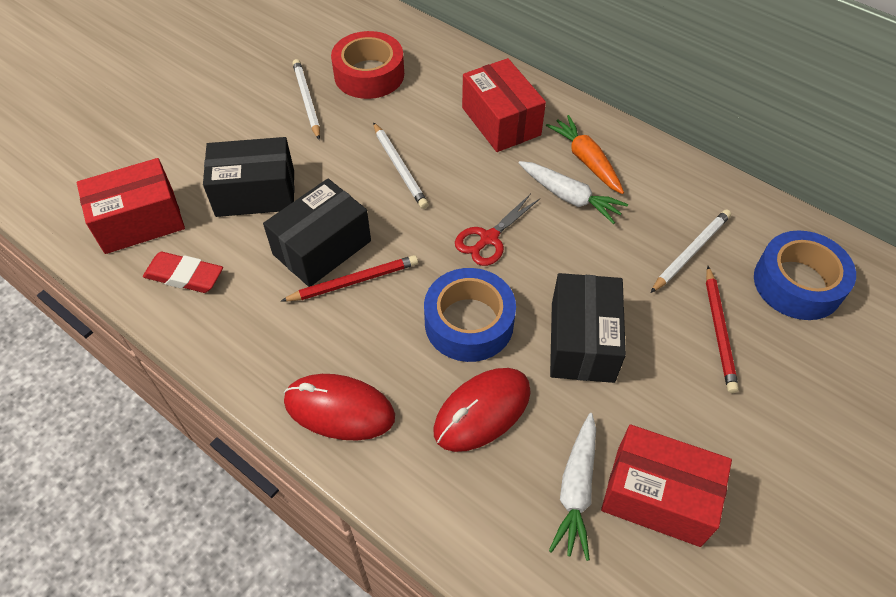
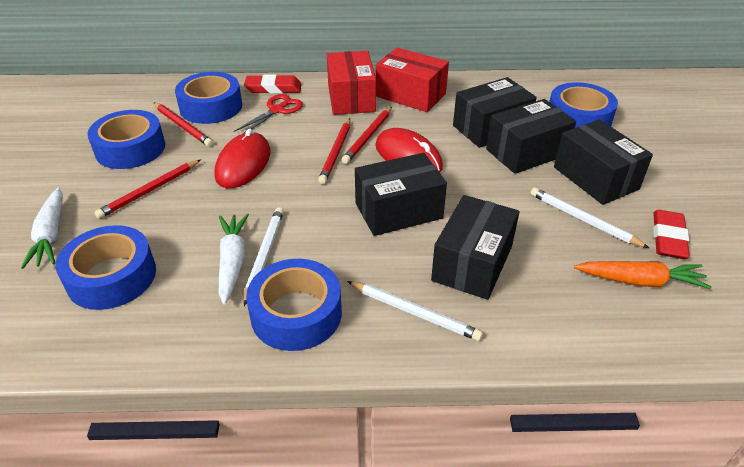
black box: 3 -> 5
blue tape: 2 -> 5
red box: 3 -> 2
red eraser: 1 -> 2
red pencil: 2 -> 4
red tape: 1 -> 0

